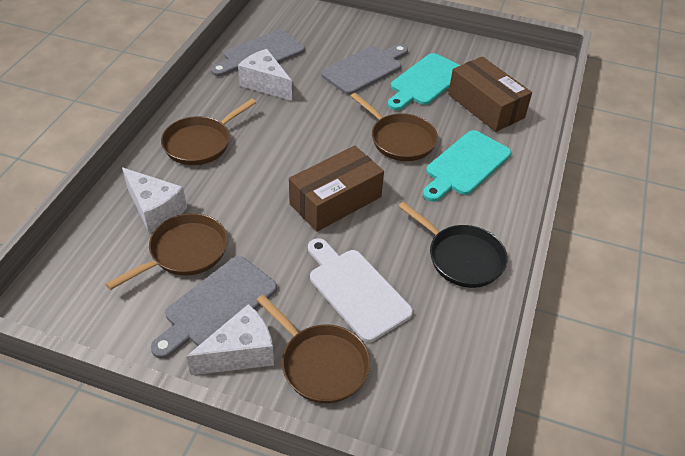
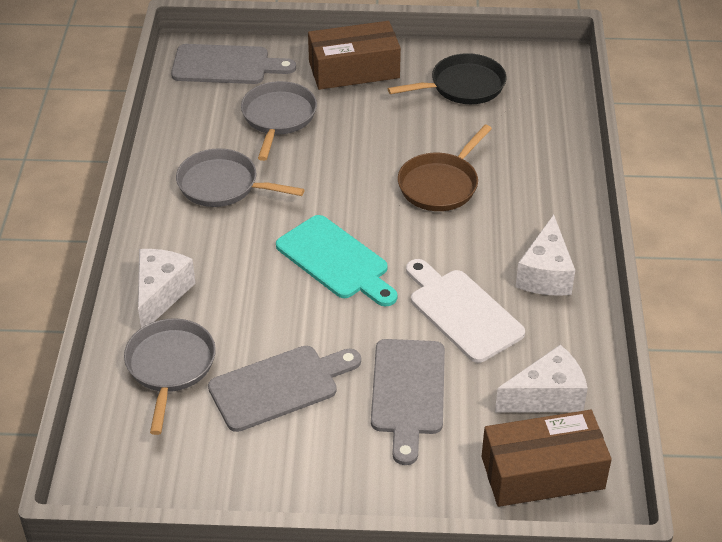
brown pan: 4 -> 1
grey pan: 0 -> 3
turquoise cutting board: 2 -> 1

